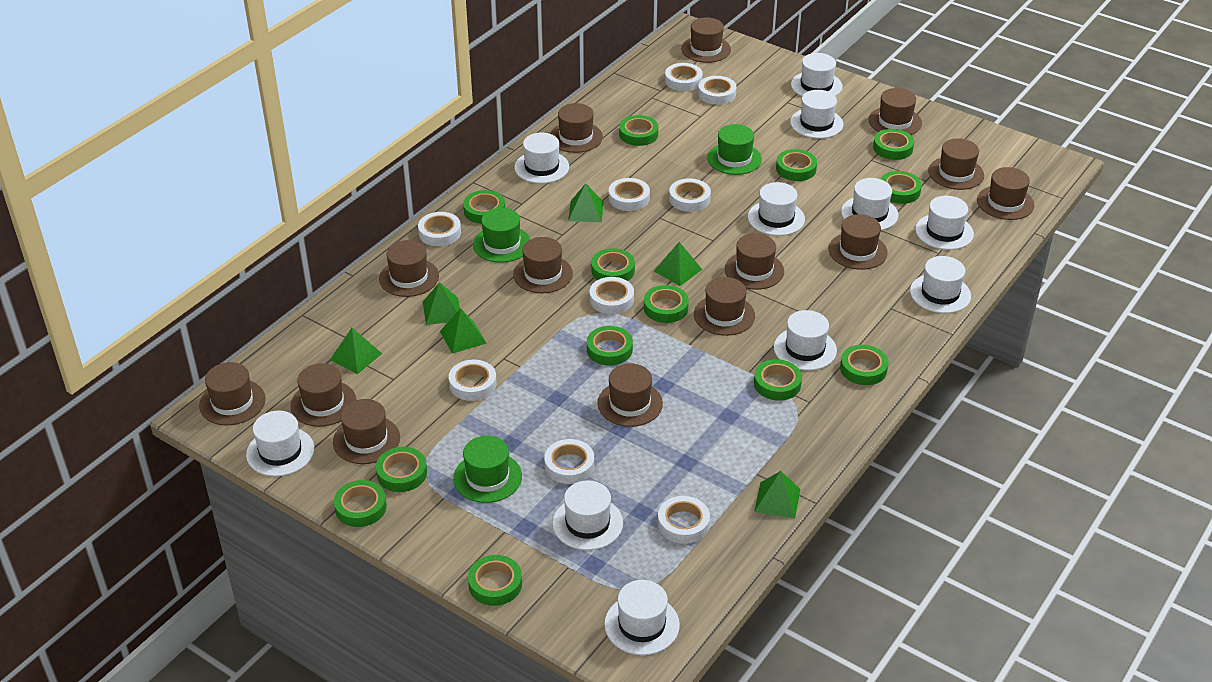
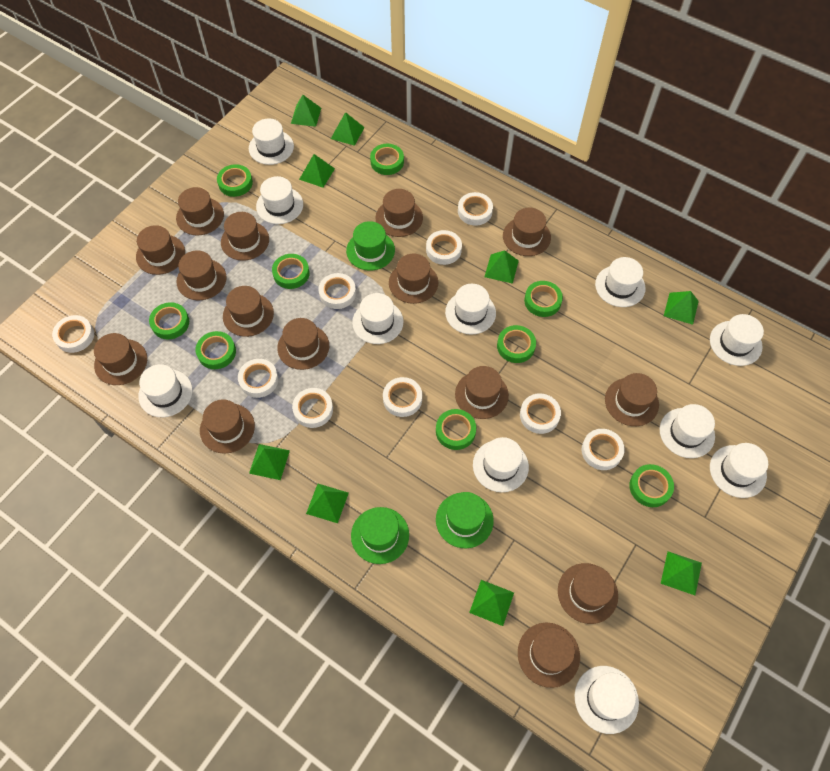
brown hat: 14 -> 15
green pyramid: 6 -> 9
green tape: 13 -> 9

